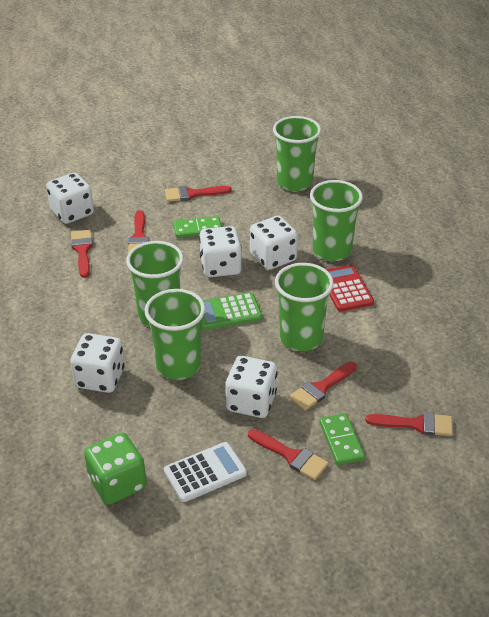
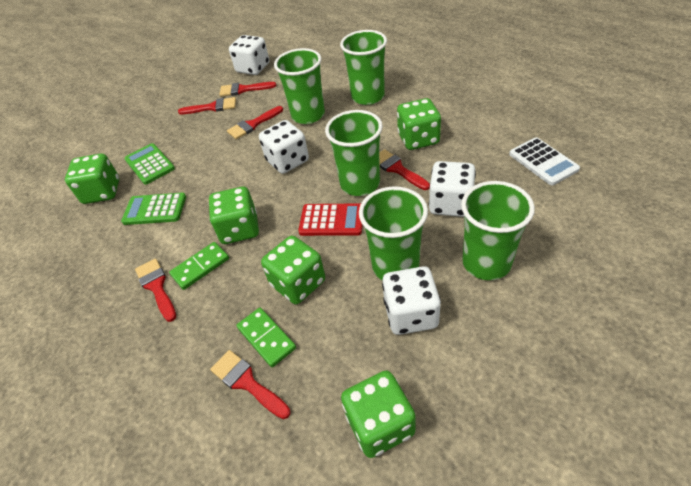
green calculator: 1 -> 2
green dice: 1 -> 5
white dice: 5 -> 4

